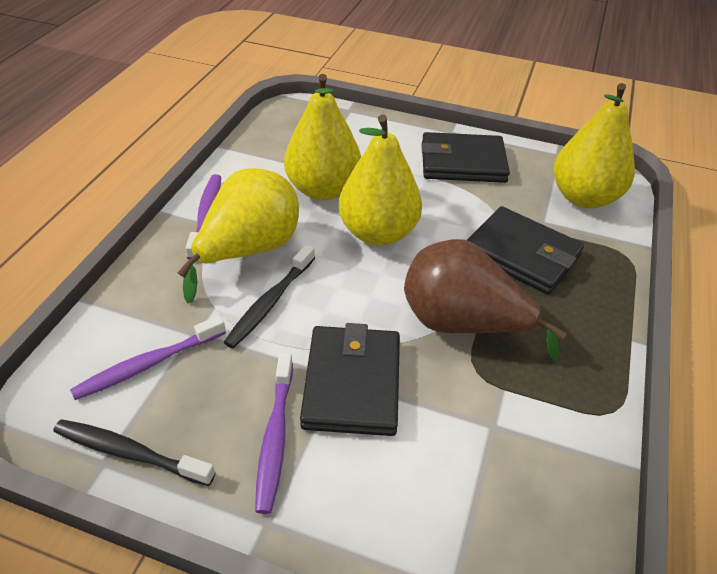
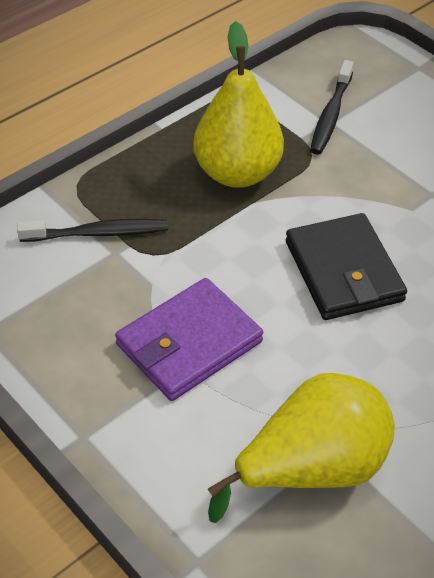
black wallet: 3 -> 1
brown pear: 1 -> 0
purple toothbrush: 3 -> 0
purple wallet: 0 -> 1
yellow pear: 4 -> 2

